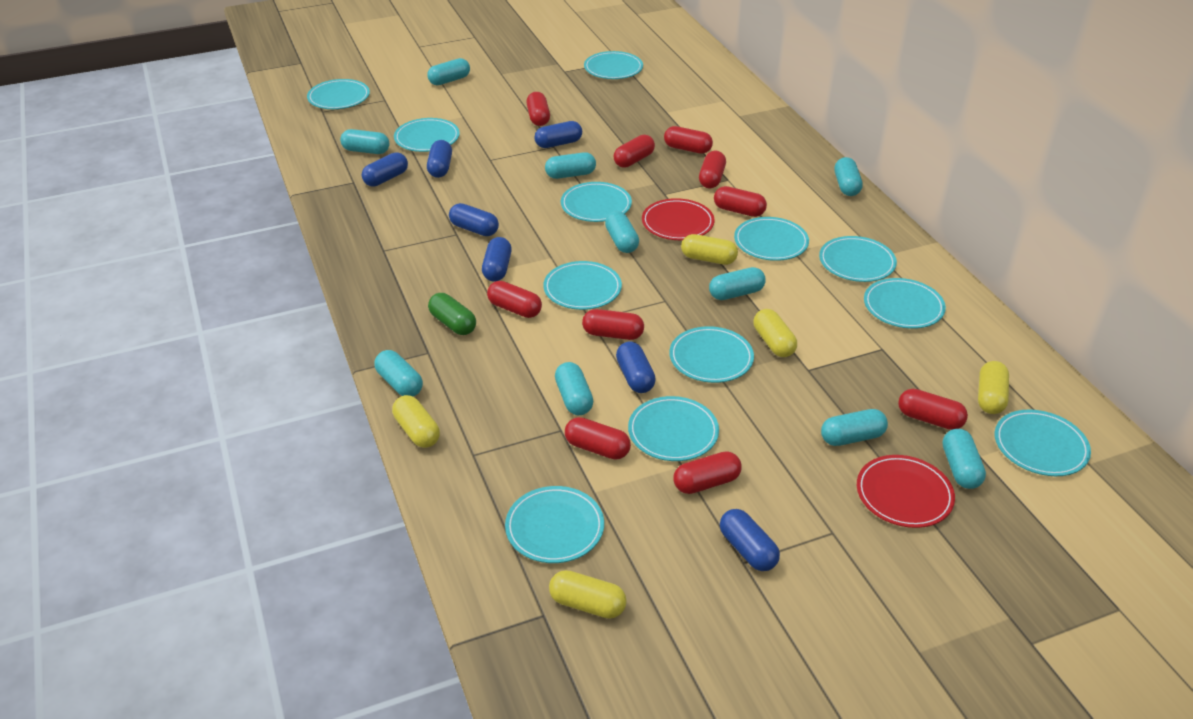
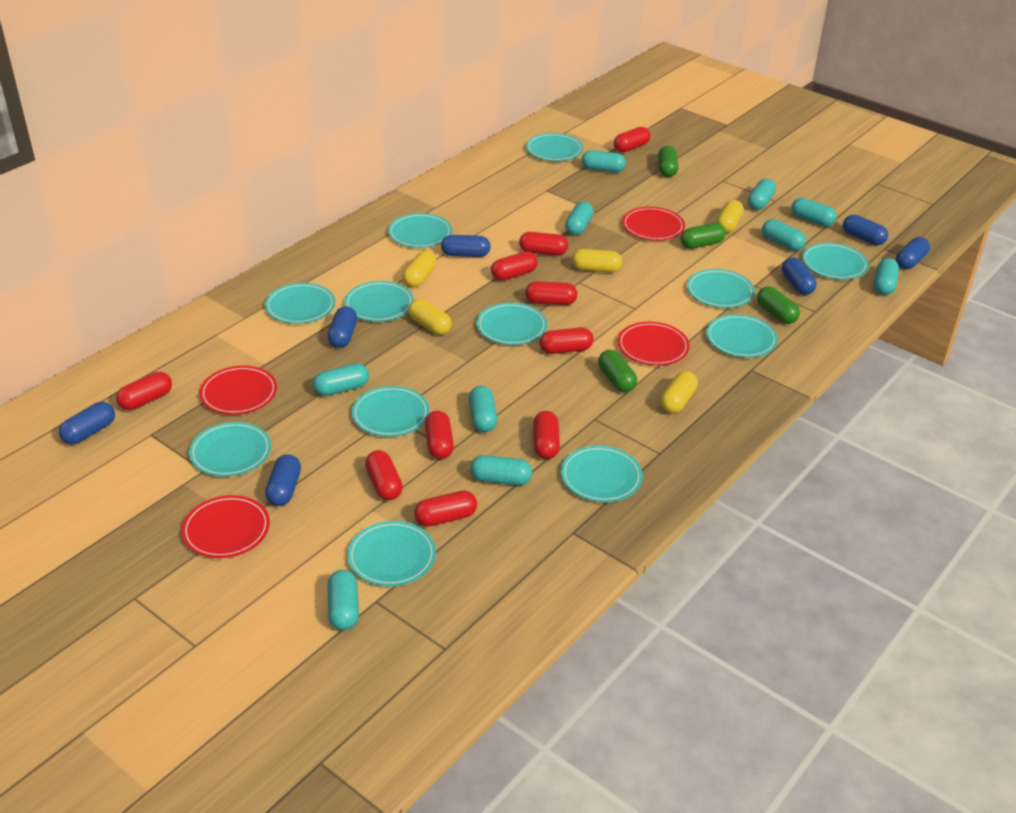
green capsule: 1 -> 4
red plate: 2 -> 4

